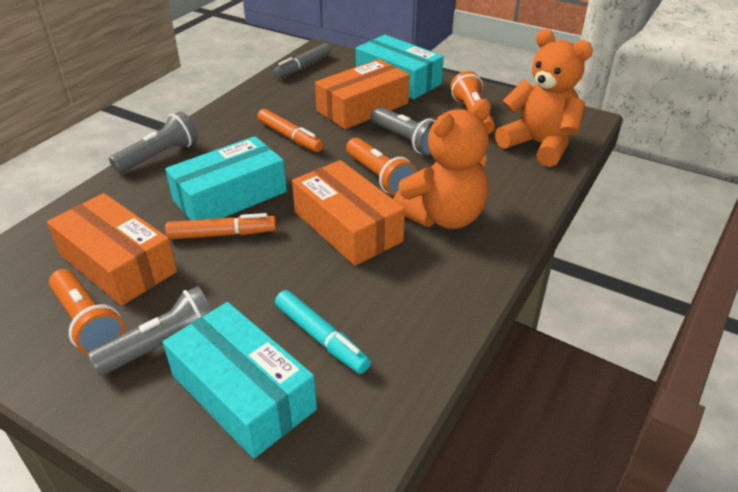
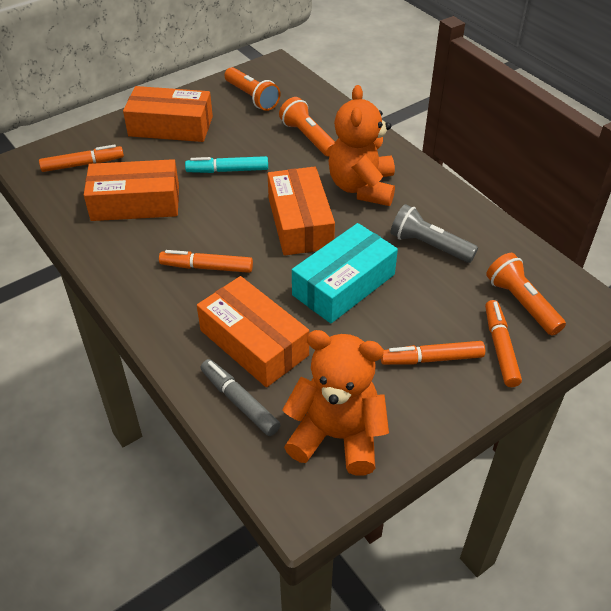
grey flashlight: 3 -> 1
orange box: 3 -> 4
orange marker: 2 -> 4
turquoise box: 3 -> 1

